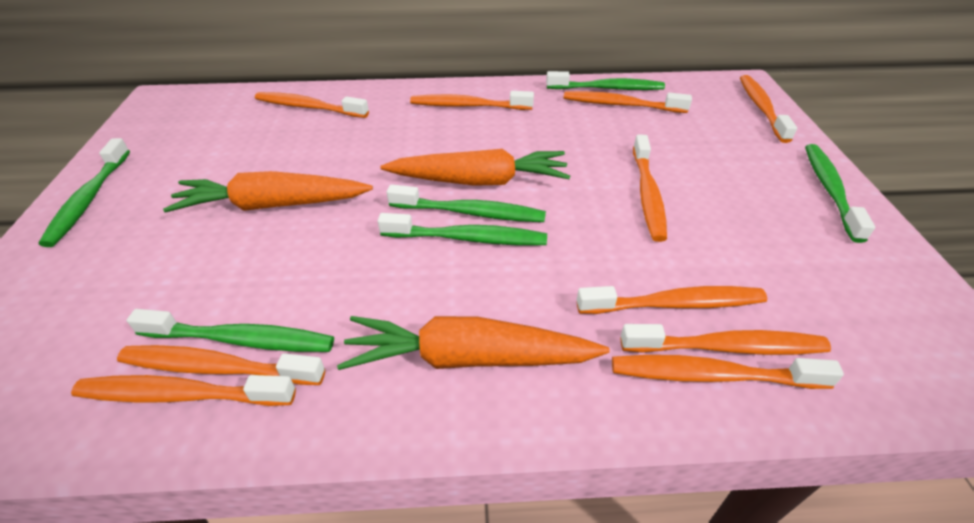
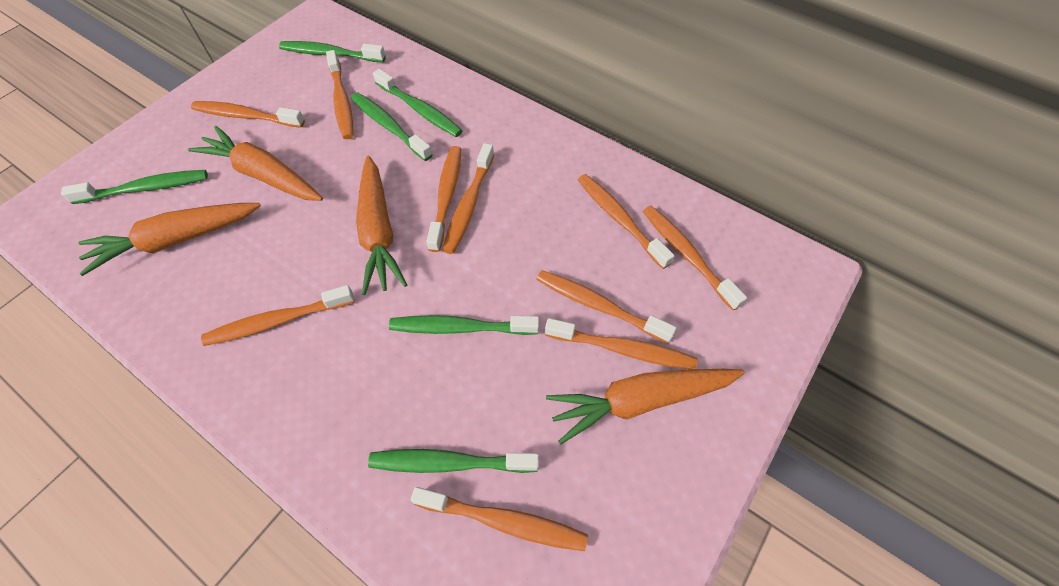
orange carrot: 3 -> 4

